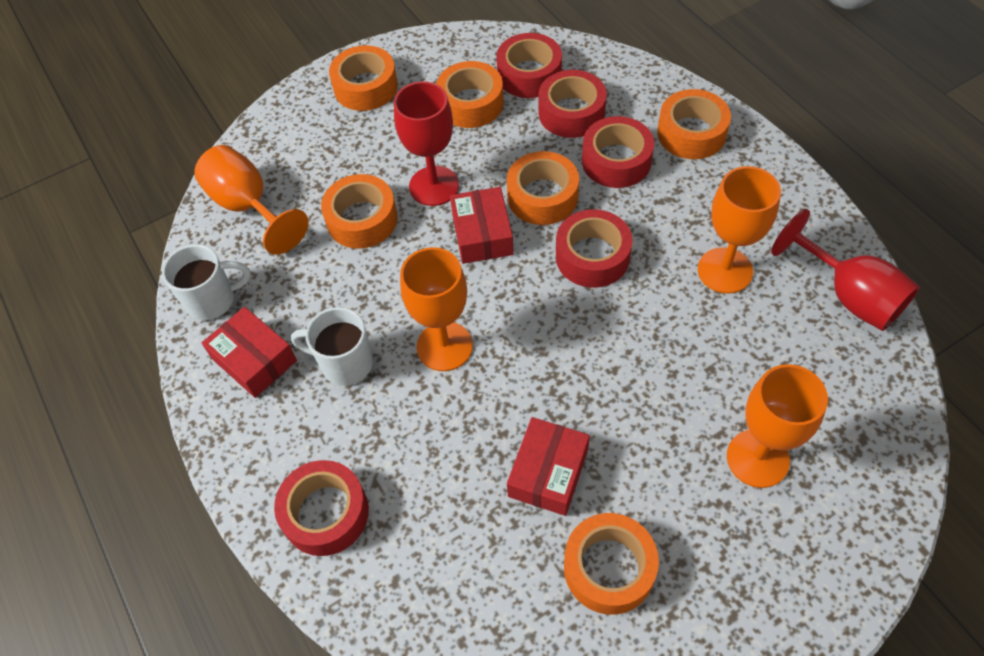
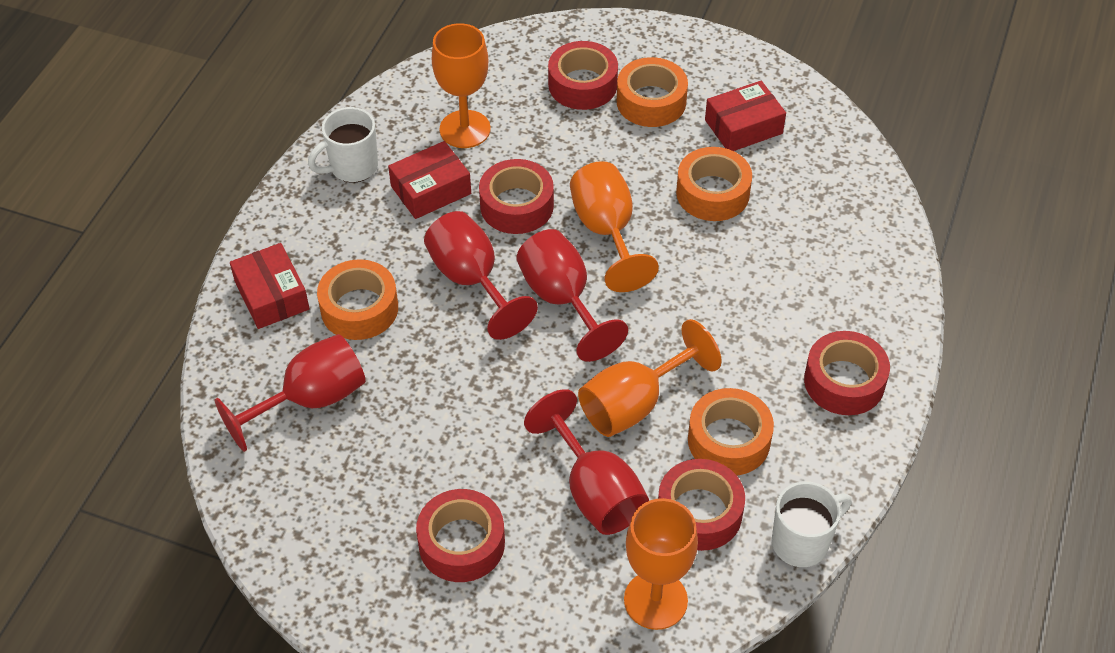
orange tape: 6 -> 4
red goblet: 2 -> 4

